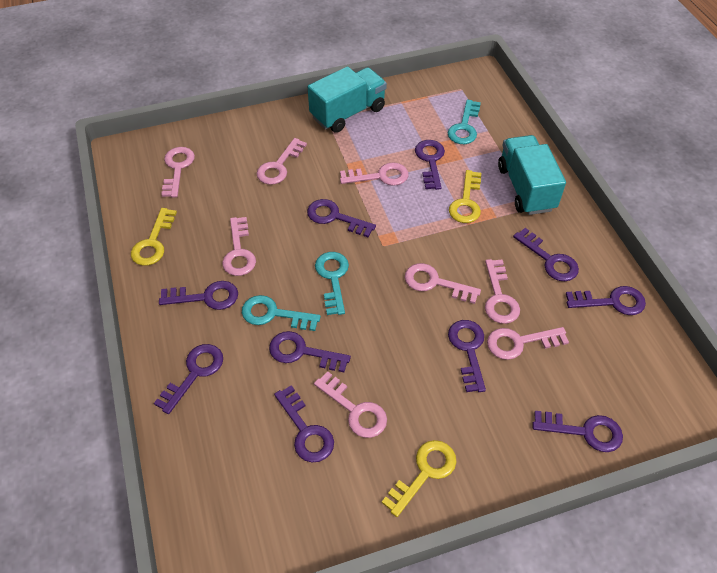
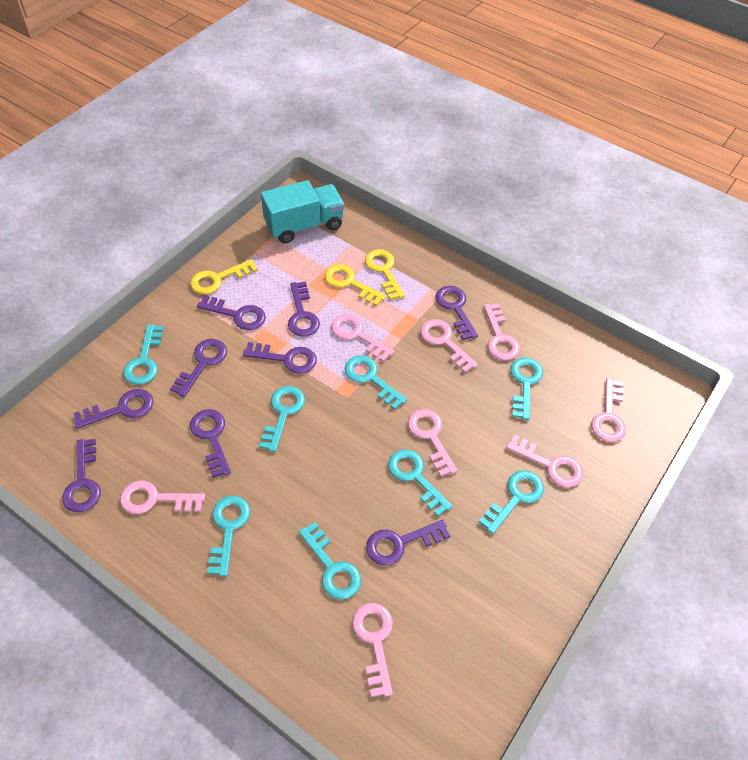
purple key: 10 -> 9
turquoise key: 3 -> 8
turquoise truck: 2 -> 1

